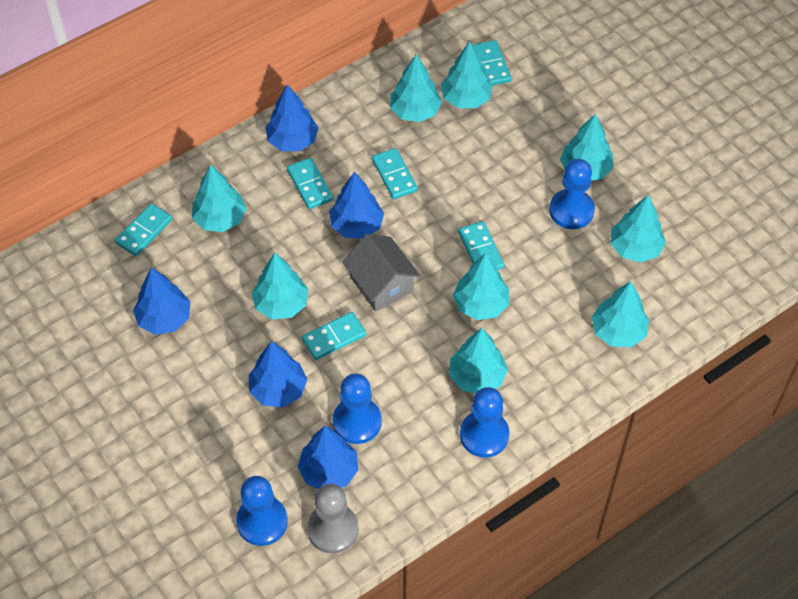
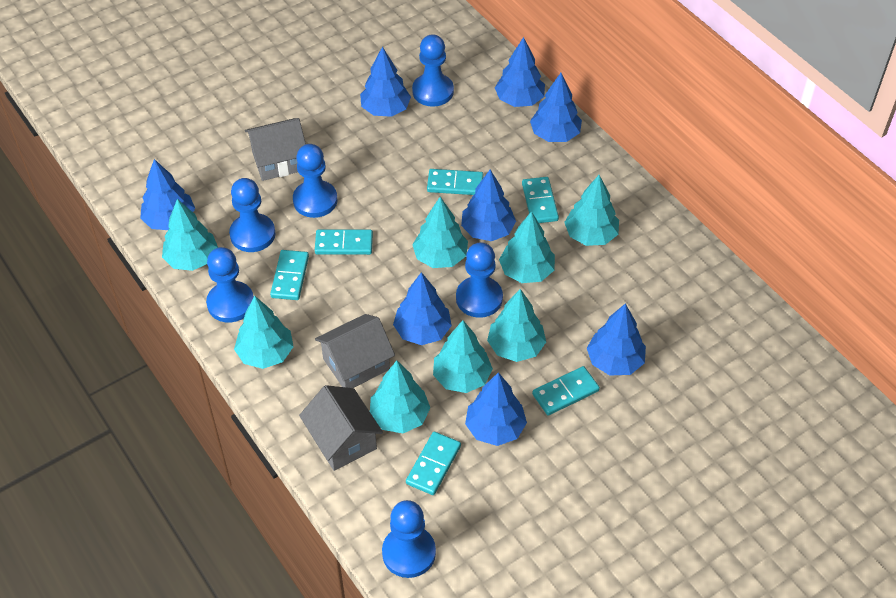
blue pawn: 4 -> 6
blue tree: 5 -> 8
grey house: 1 -> 3
grey pawn: 1 -> 0
turquoise tree: 9 -> 8

